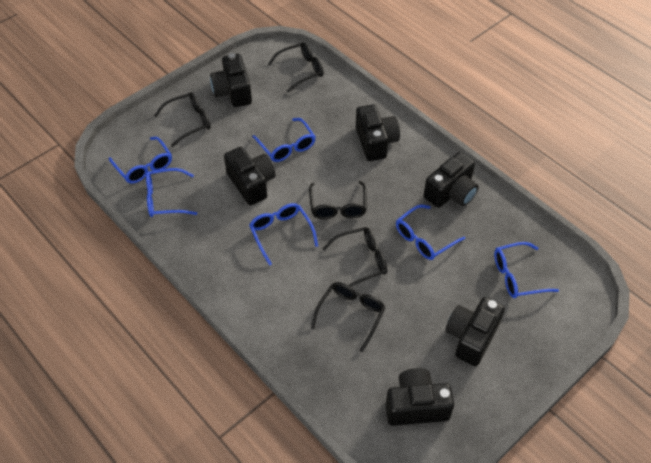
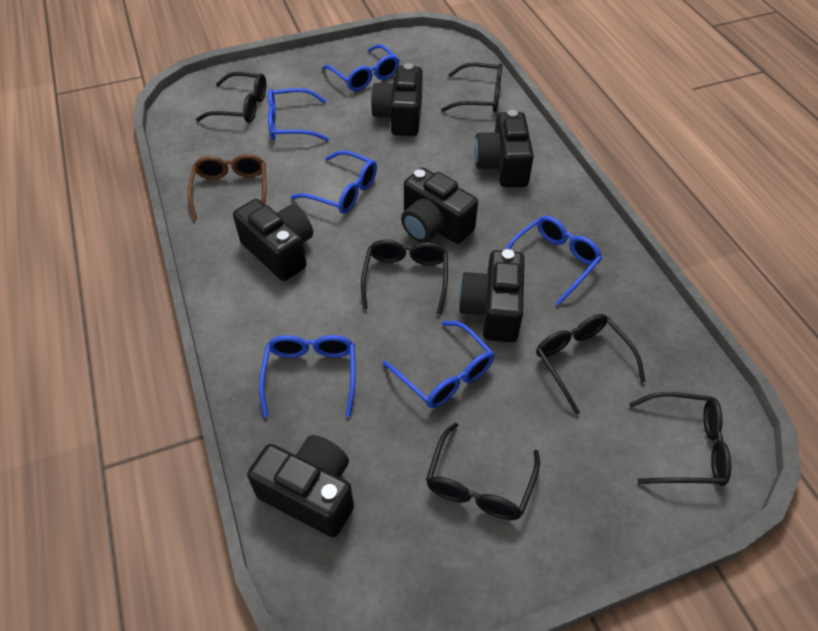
black glasses: 5 -> 6
brown glasses: 0 -> 1

